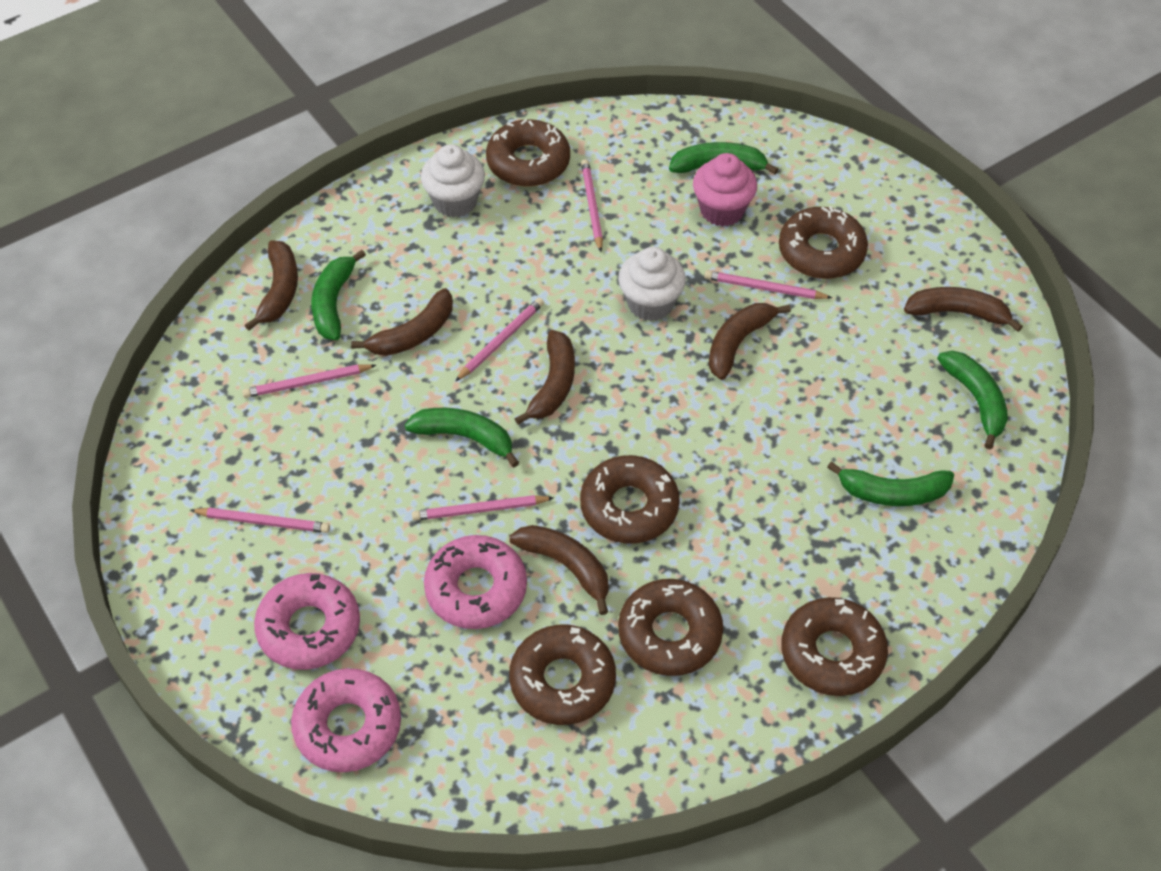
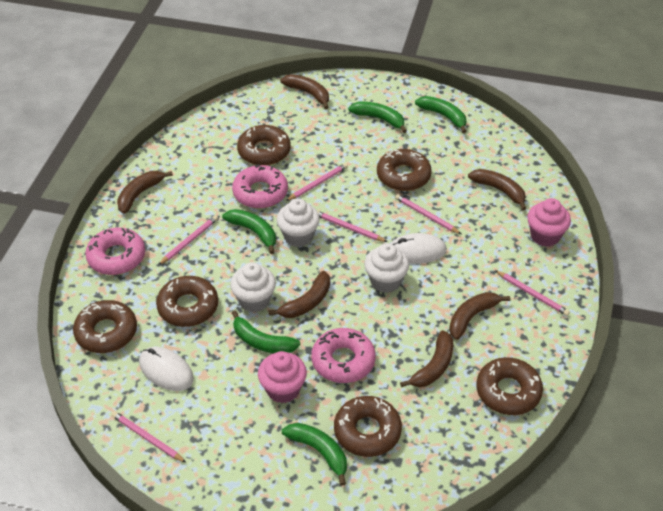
pink cupcake: 1 -> 2
white cupcake: 2 -> 3
white mouse: 0 -> 2

